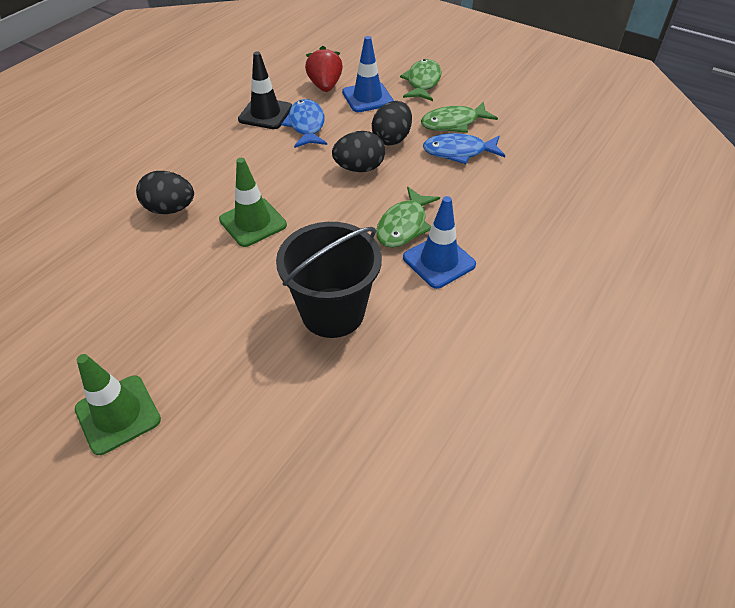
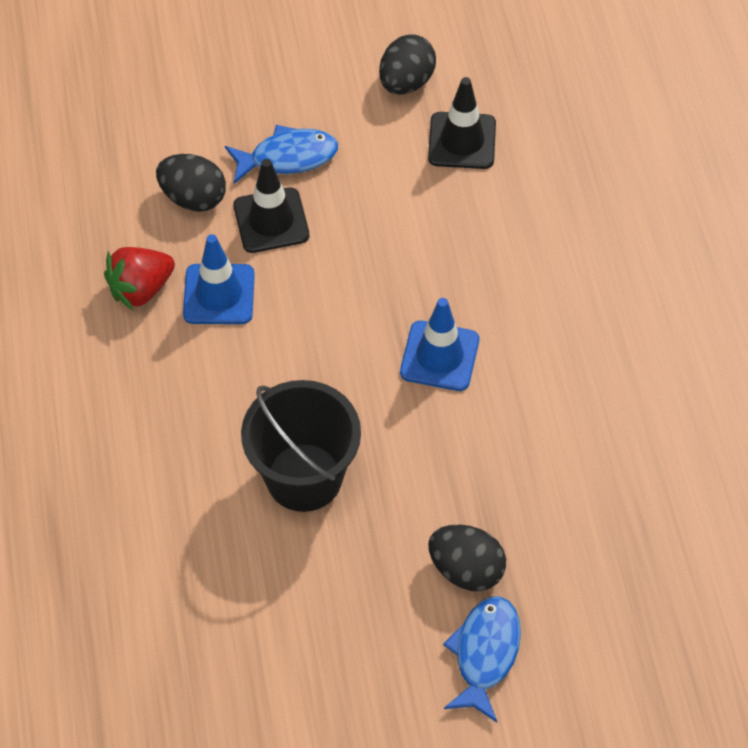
black traffic cone: 1 -> 2
green fish: 3 -> 0
green traffic cone: 2 -> 0

